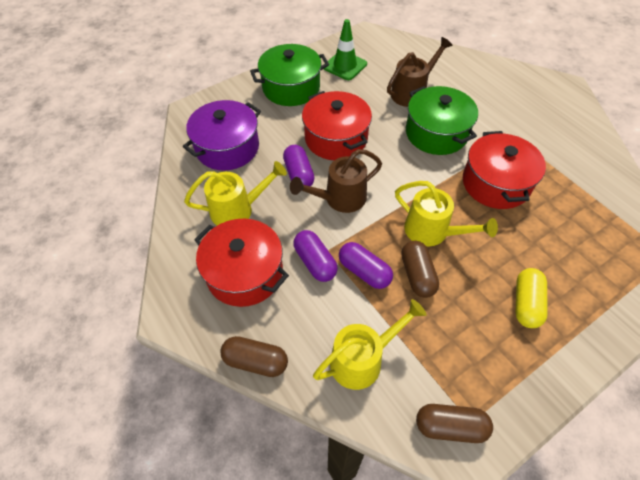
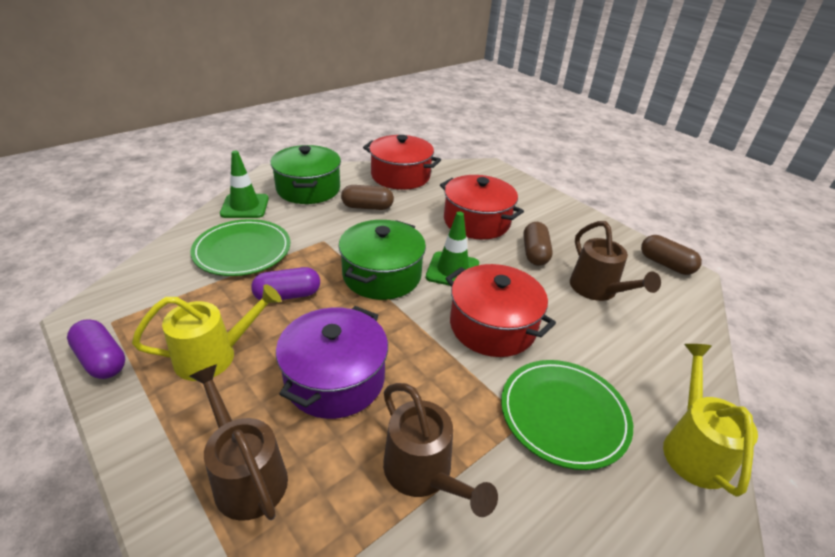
brown watering can: 2 -> 3
green plate: 0 -> 2
green traffic cone: 1 -> 2
purple capsule: 3 -> 2
yellow capsule: 1 -> 0
yellow watering can: 3 -> 2

